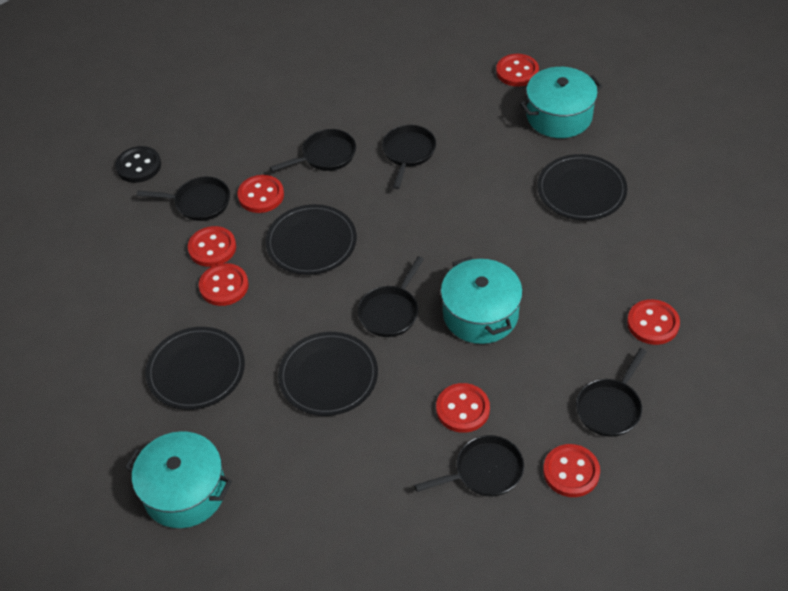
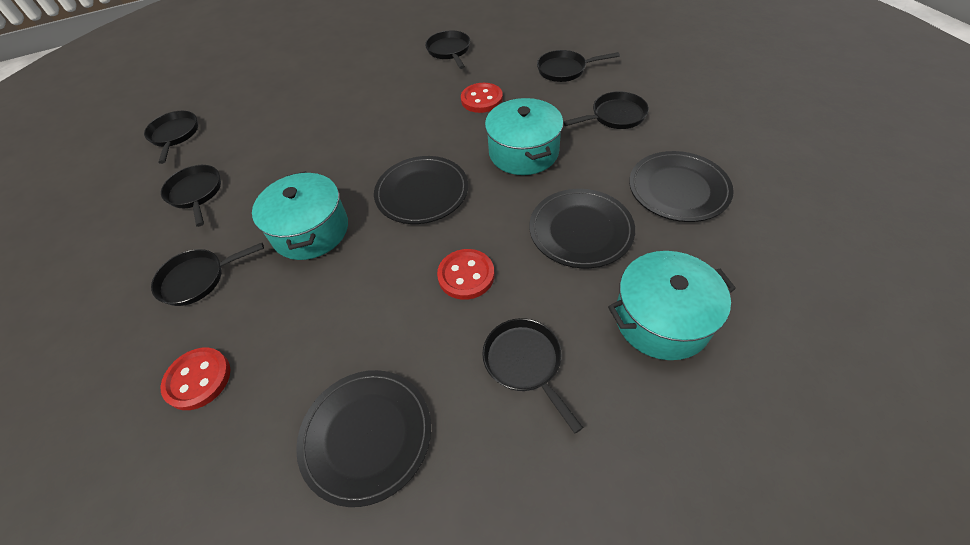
black button: 1 -> 0
black pan: 6 -> 7
red button: 7 -> 3

